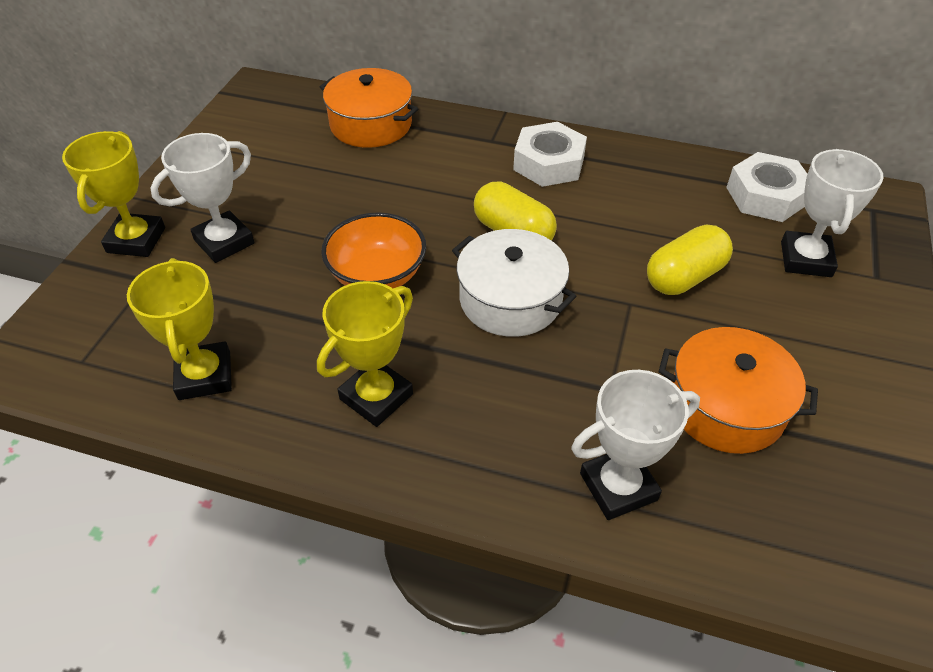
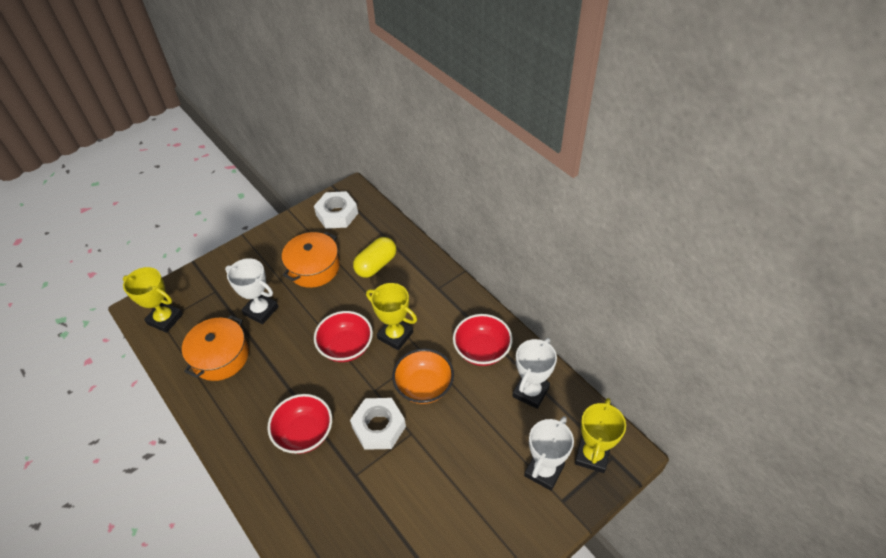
red bowl: 0 -> 3
white pot: 1 -> 0
yellow capsule: 2 -> 1

